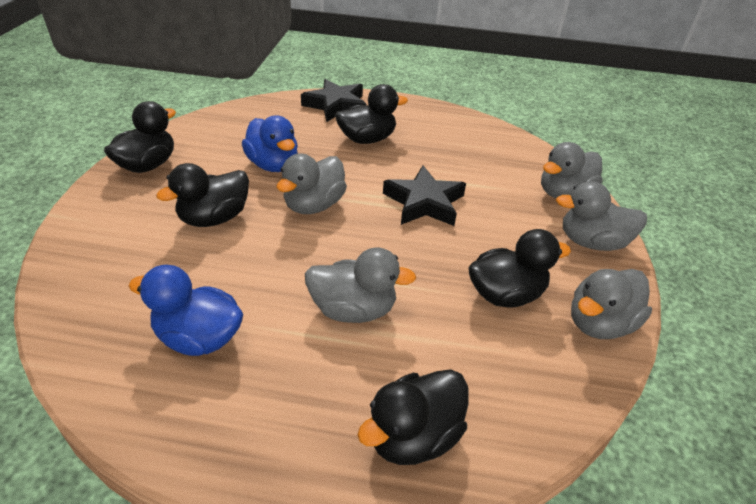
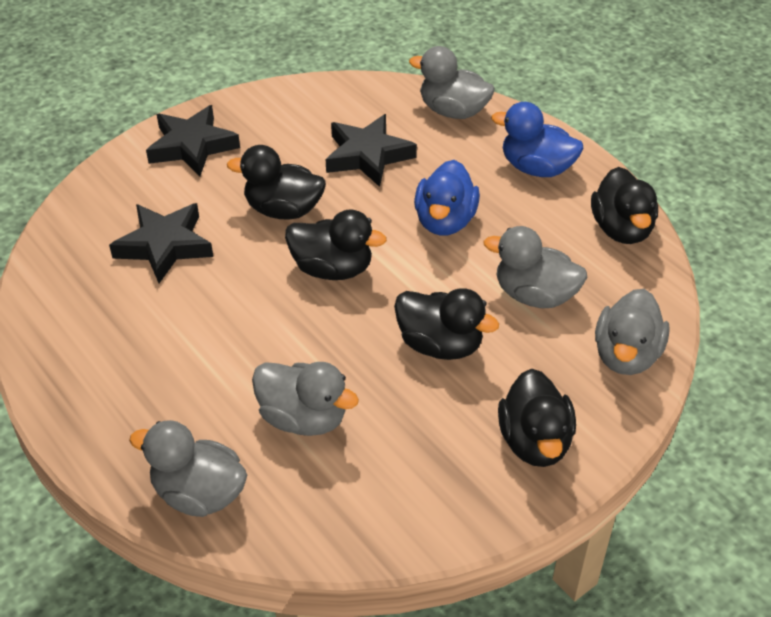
black star: 2 -> 3

